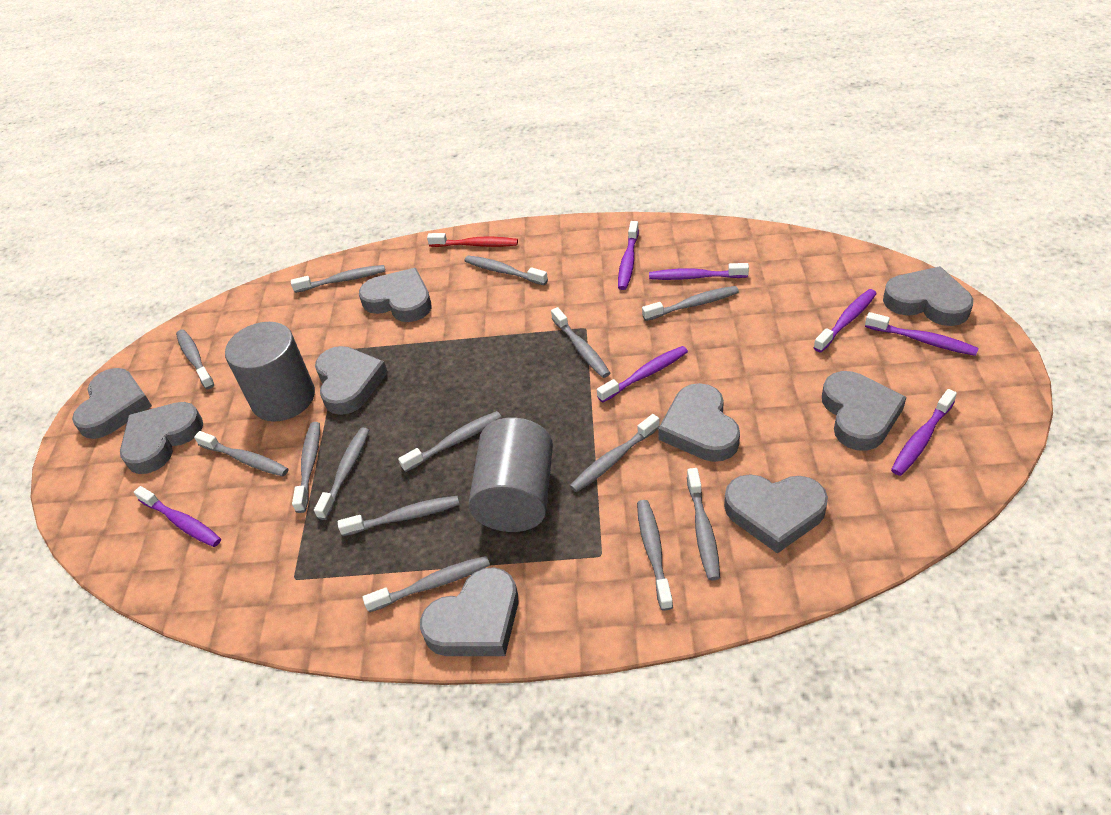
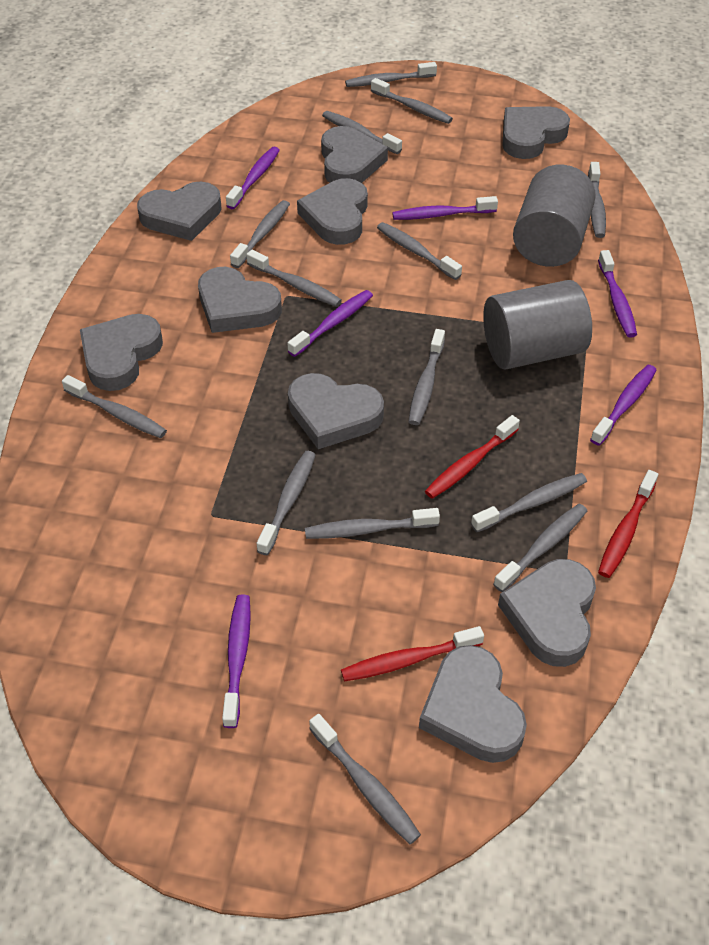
purple toothbrush: 7 -> 6
red toothbrush: 1 -> 3

